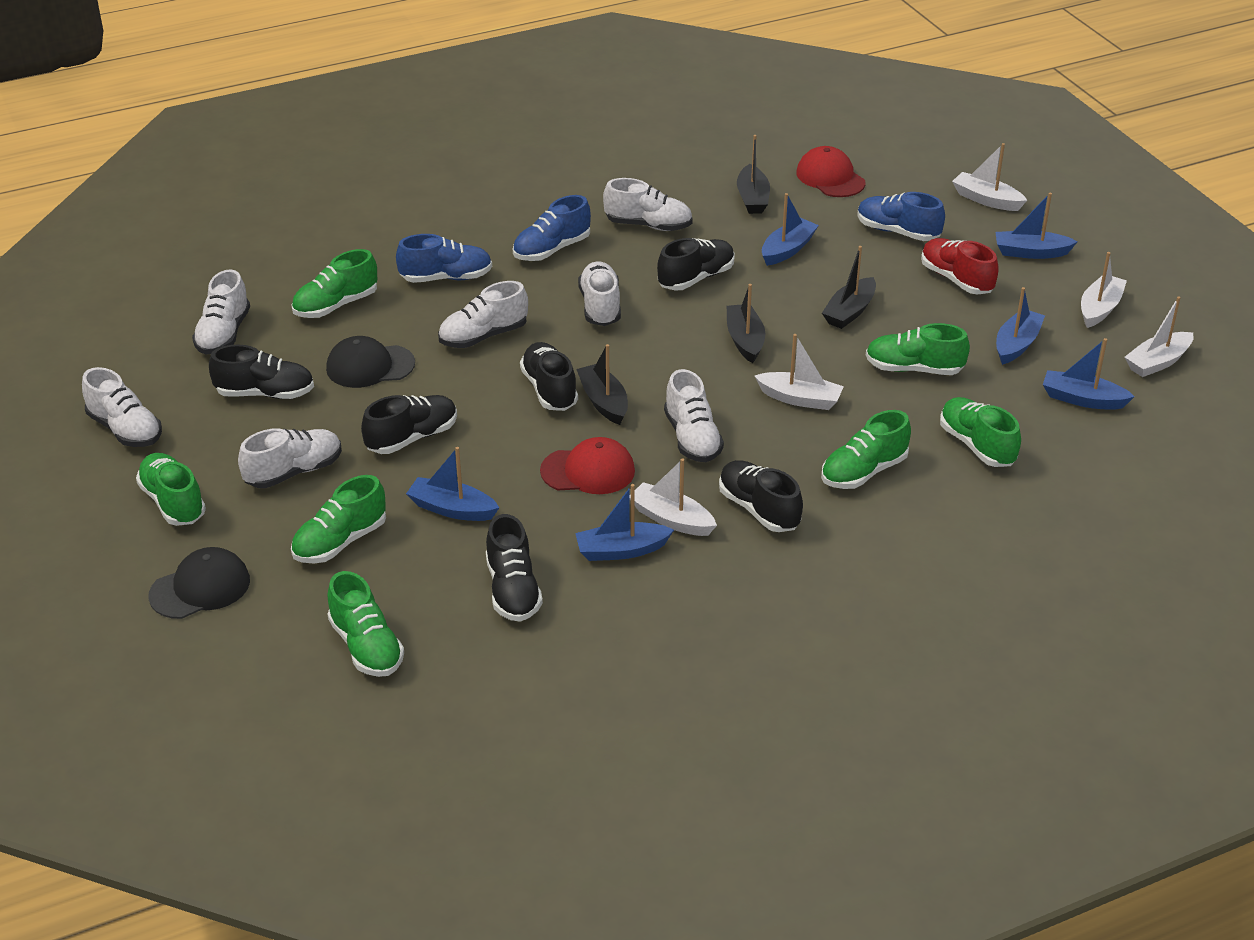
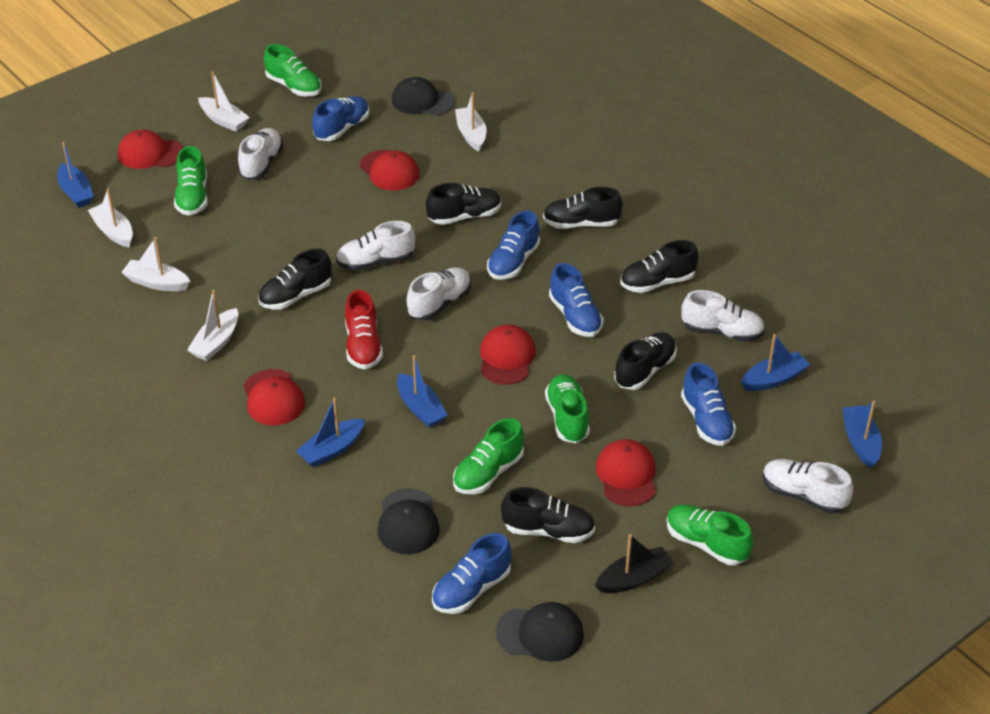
black boat: 4 -> 1
black cap: 2 -> 3
blue boat: 6 -> 5
blue shoe: 3 -> 5
green shoe: 7 -> 5
red cap: 2 -> 5
white shoe: 7 -> 5

